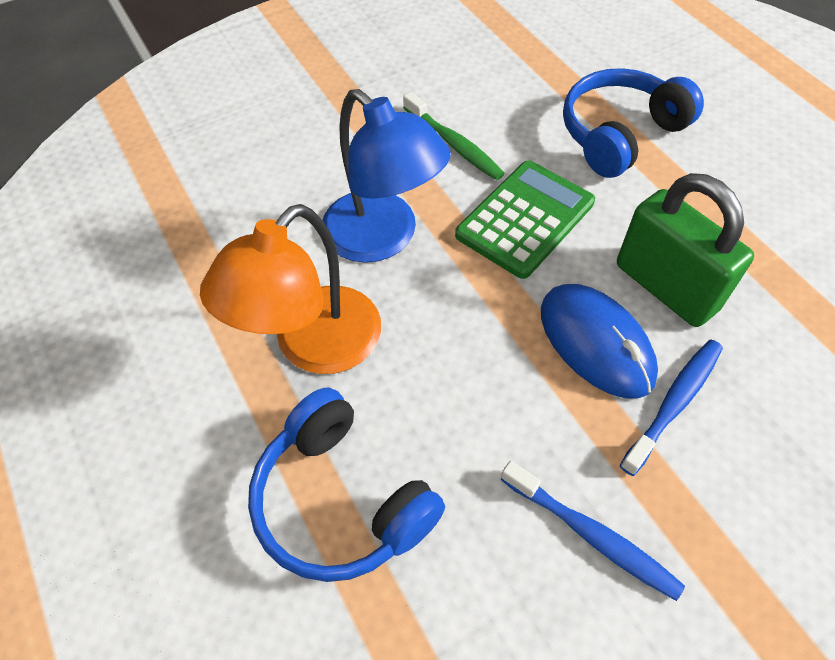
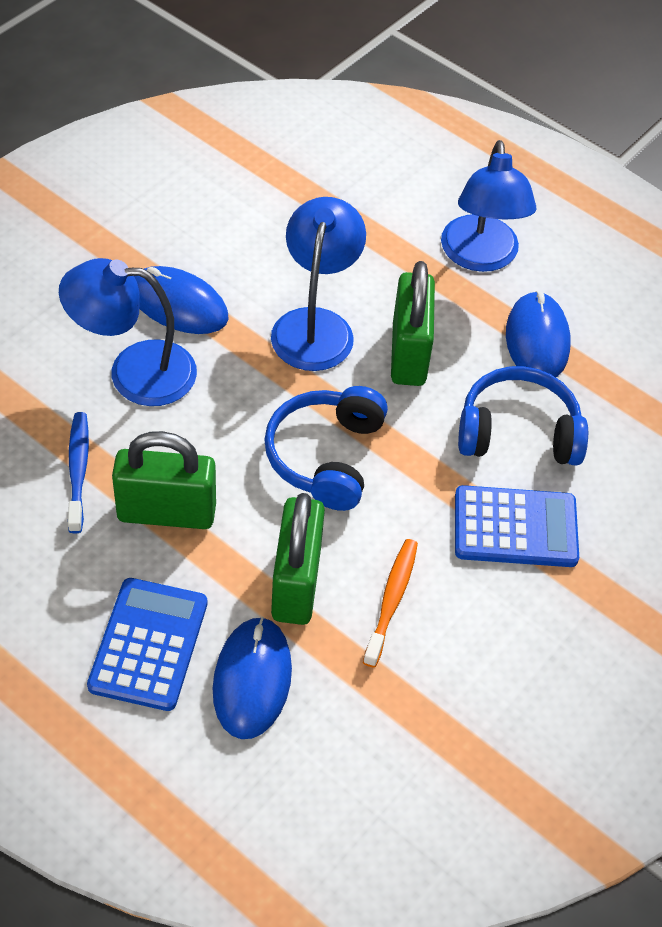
blue calculator: 0 -> 2
blue lamp: 1 -> 3
blue mouse: 1 -> 3
blue toothbrush: 2 -> 1
green calculator: 1 -> 0
green padlock: 1 -> 3
green toothbrush: 1 -> 0
orange lamp: 1 -> 0
orange toothbrush: 0 -> 1

